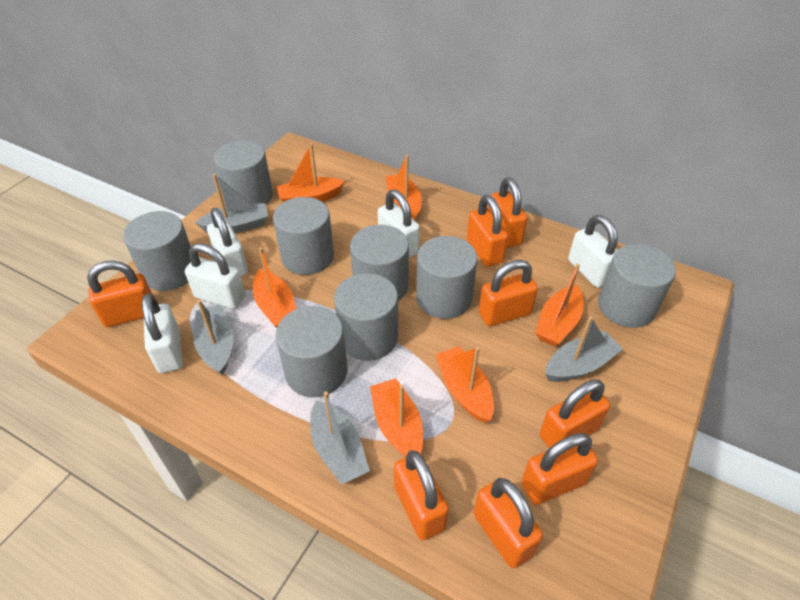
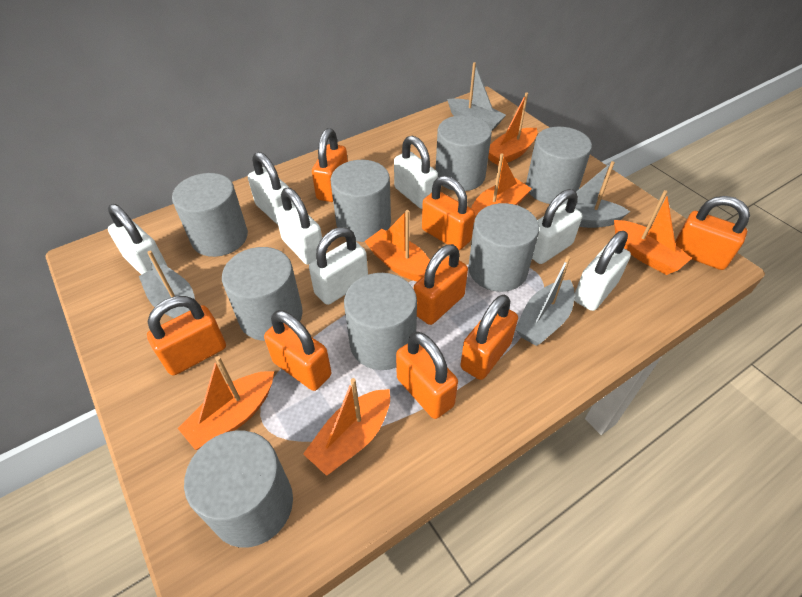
white padlock: 5 -> 7

